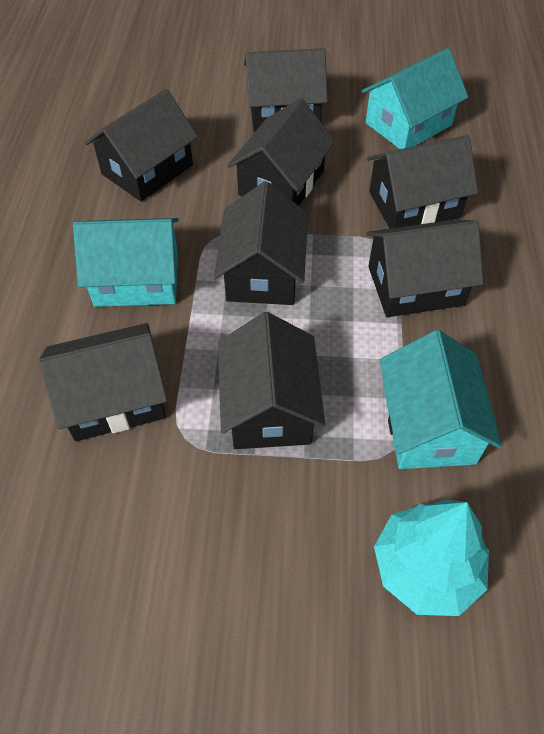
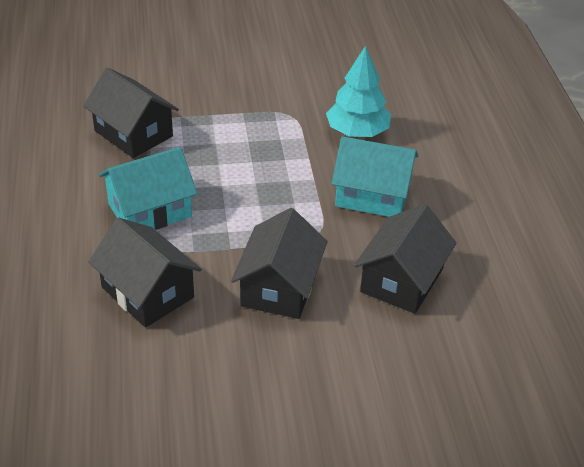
black house: 8 -> 4
turquoise house: 3 -> 2

